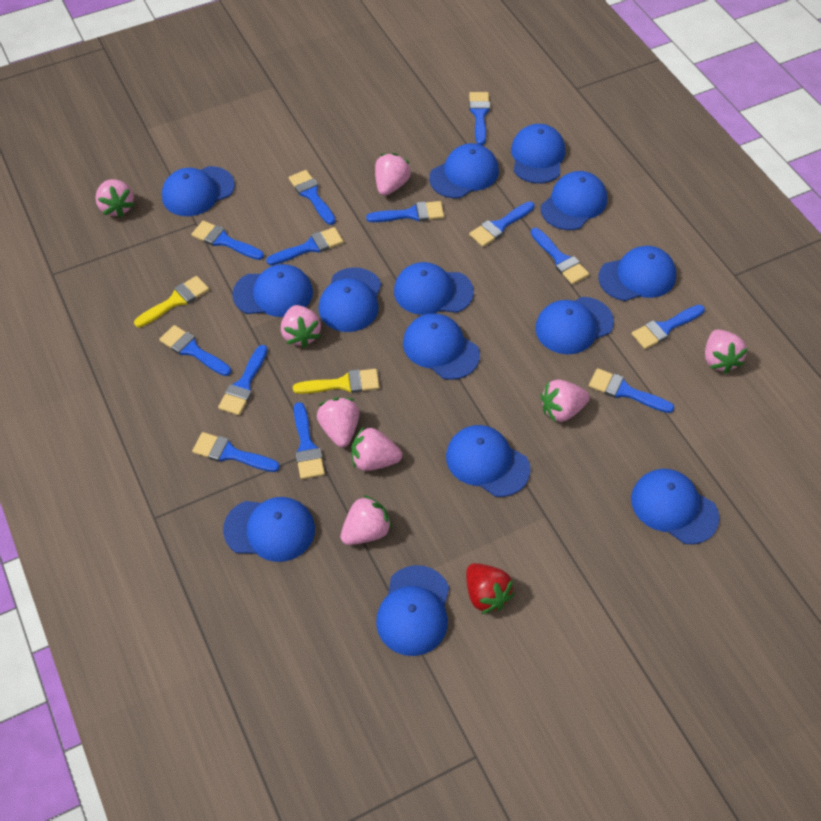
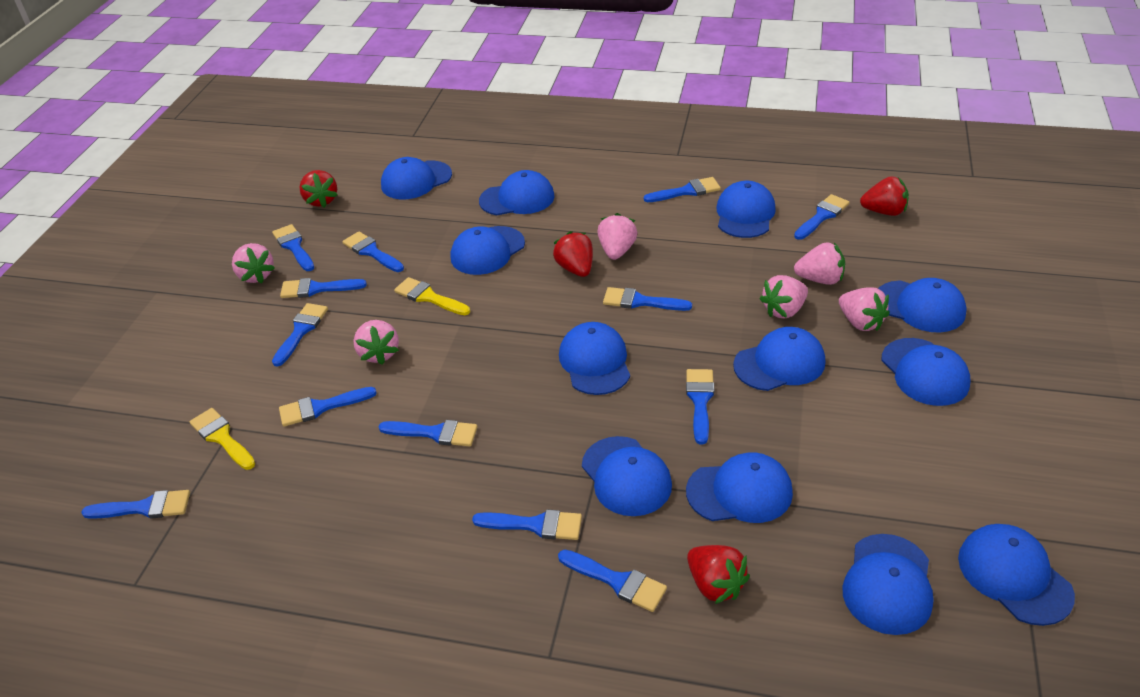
blue cap: 14 -> 12
pink strawberry: 8 -> 6
red strawberry: 1 -> 4

